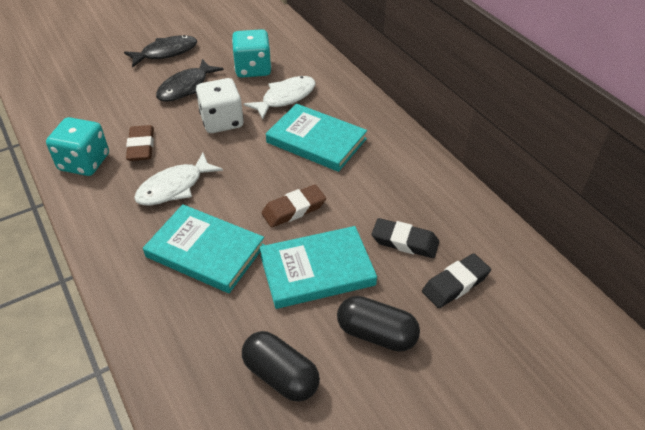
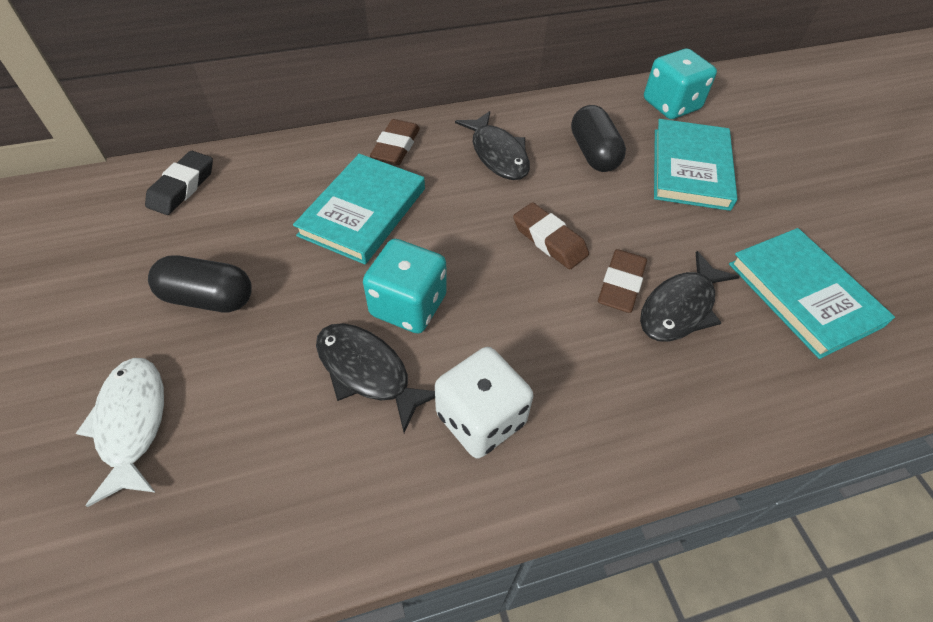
black eraser: 2 -> 1
black fish: 2 -> 3
brown eraser: 2 -> 3
white fish: 2 -> 1

